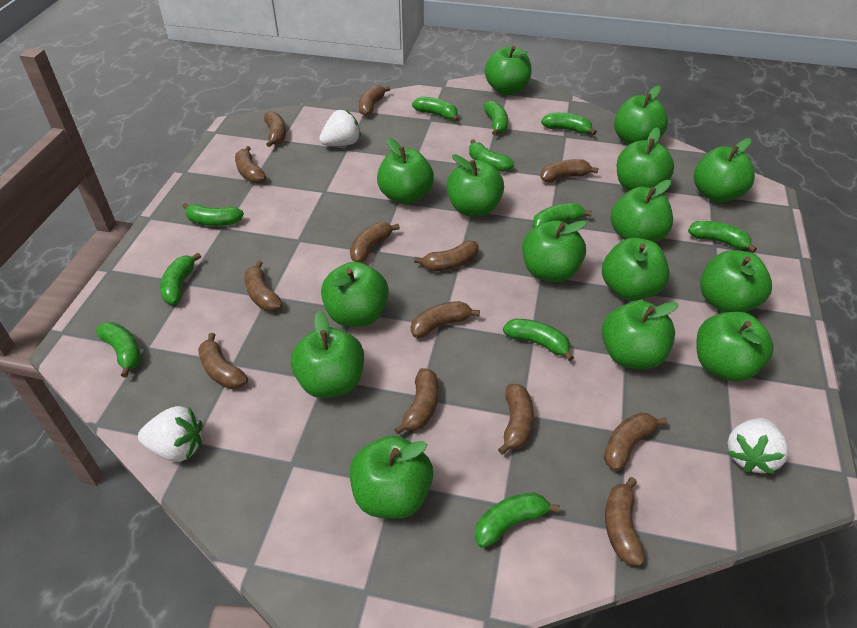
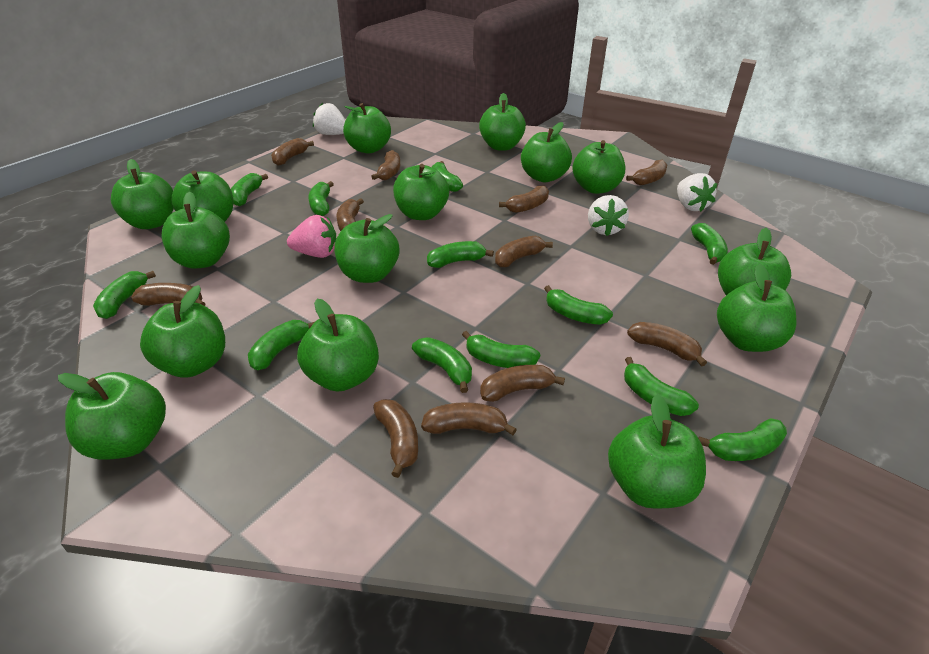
brown banana: 13 -> 11
green banana: 11 -> 12
pink strawberry: 0 -> 1

